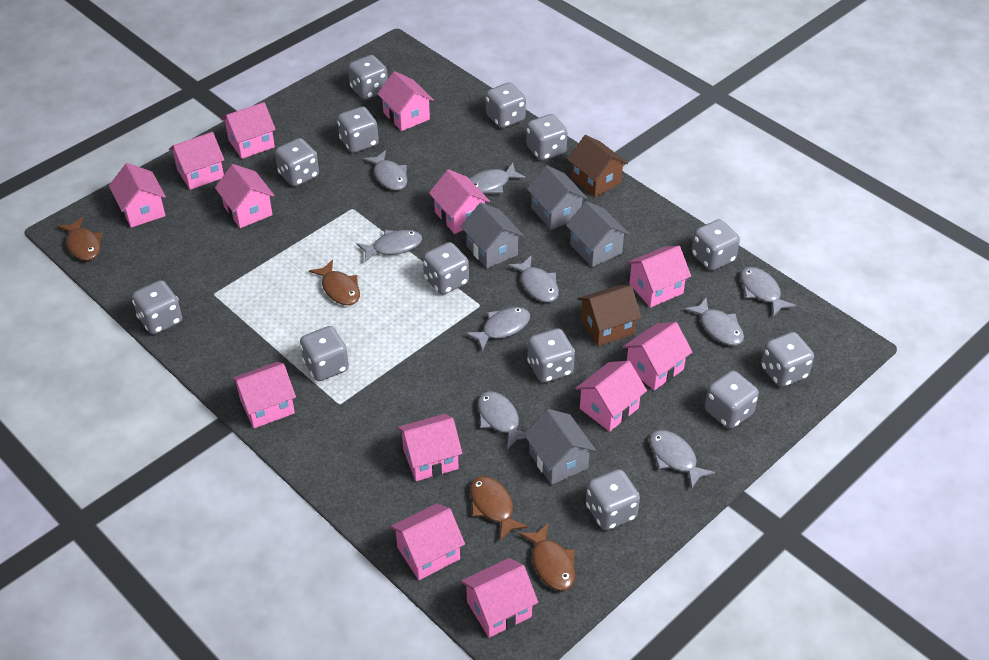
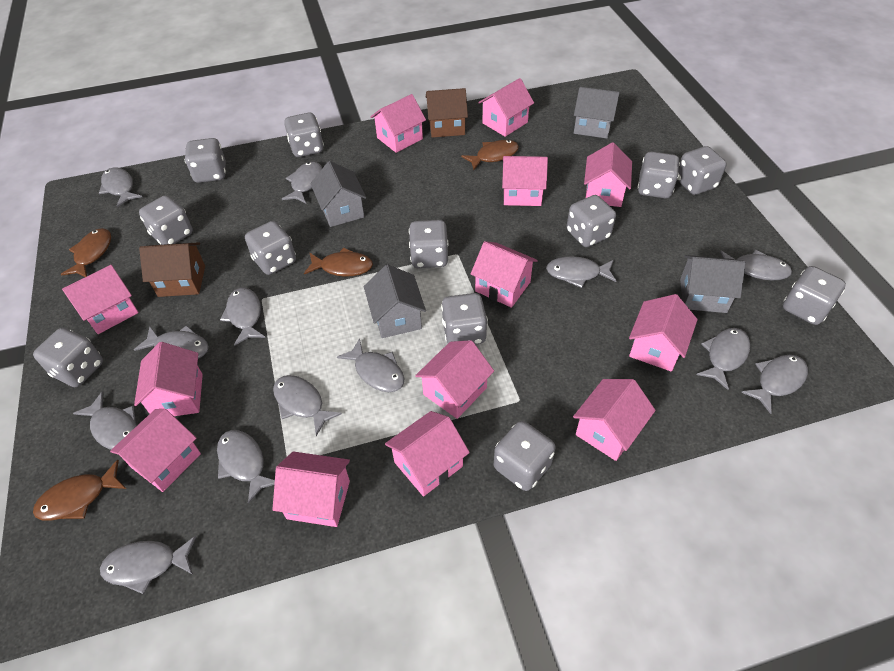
grey dice: 13 -> 12
grey fish: 9 -> 13

